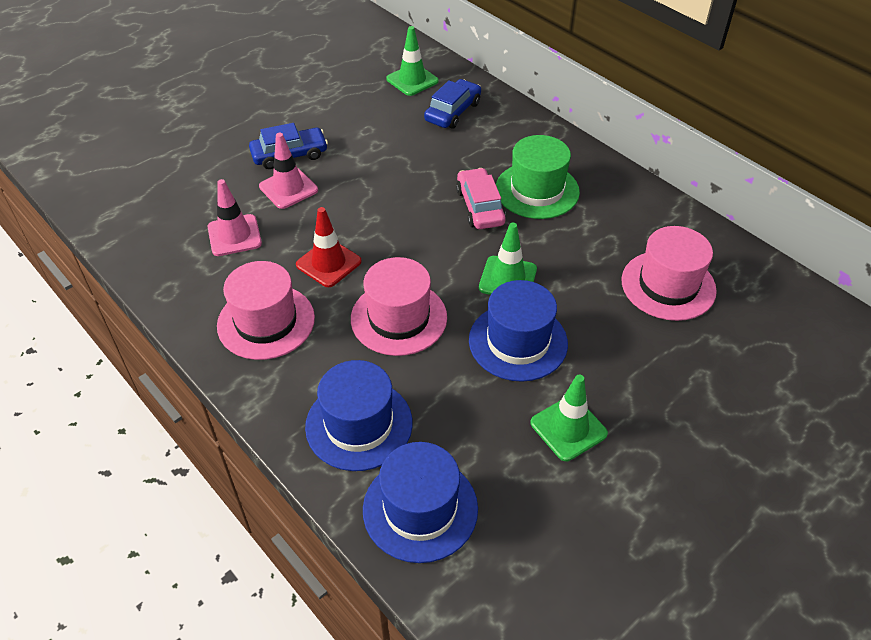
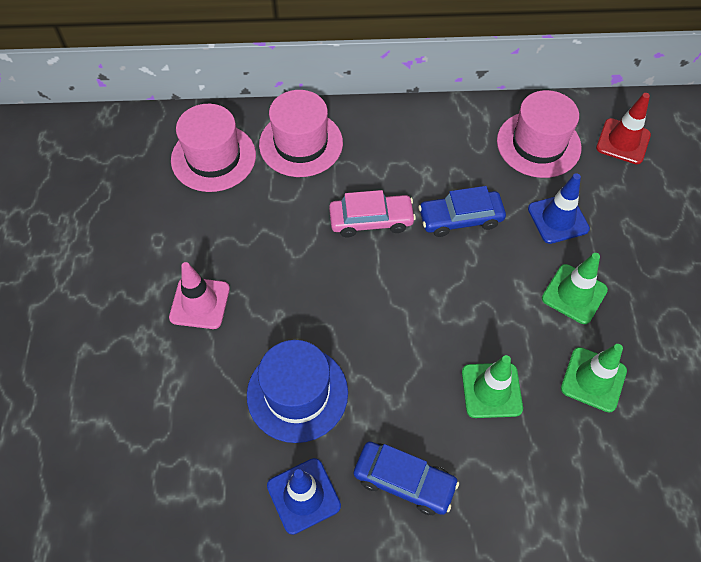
blue hat: 3 -> 1
blue traffic cone: 0 -> 2
green hat: 1 -> 0
pink traffic cone: 2 -> 1

